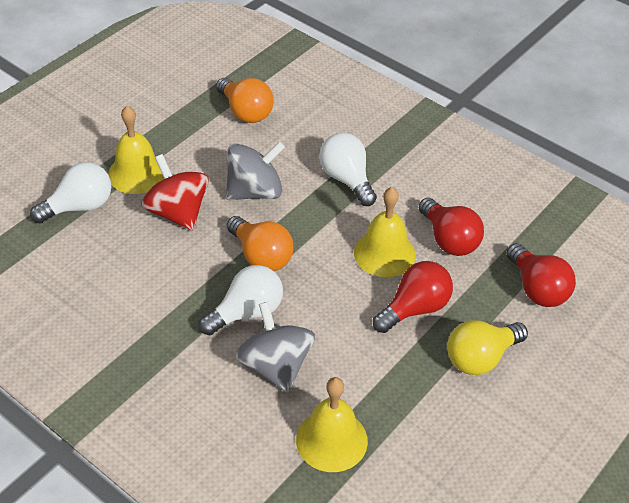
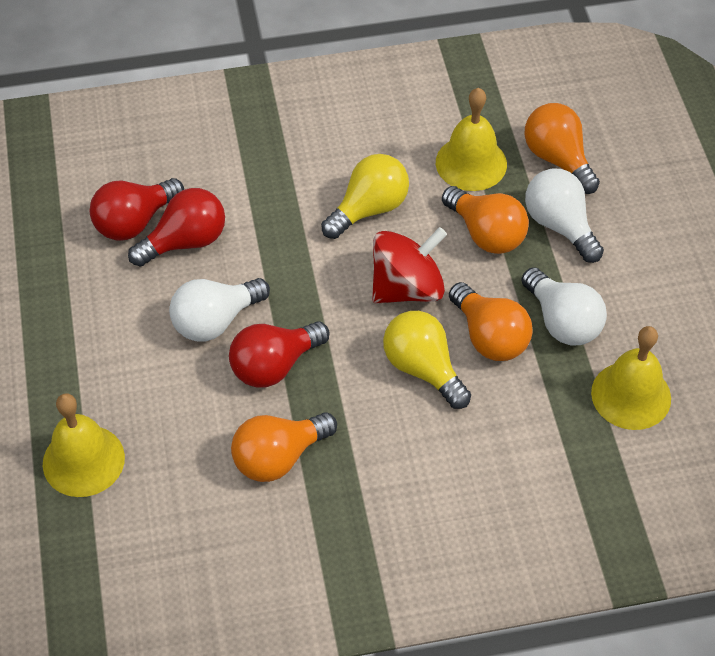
grey spinning top: 2 -> 0
orange light bulb: 2 -> 4
yellow light bulb: 1 -> 2

